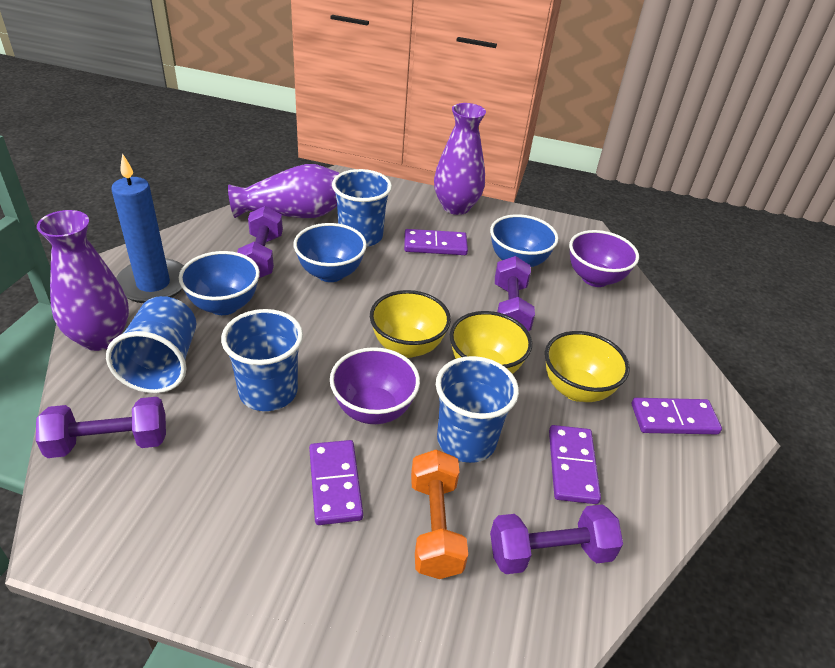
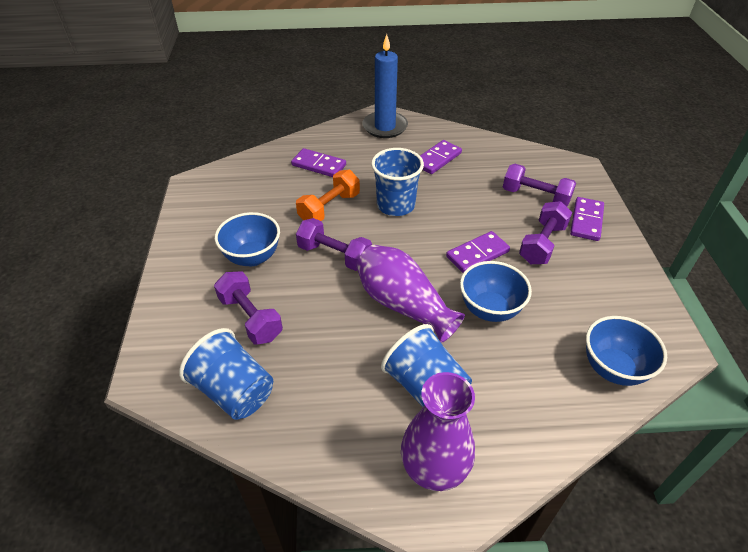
blue cup: 4 -> 3
purple bowl: 2 -> 0
purple vase: 3 -> 2
yellow bowl: 3 -> 0

